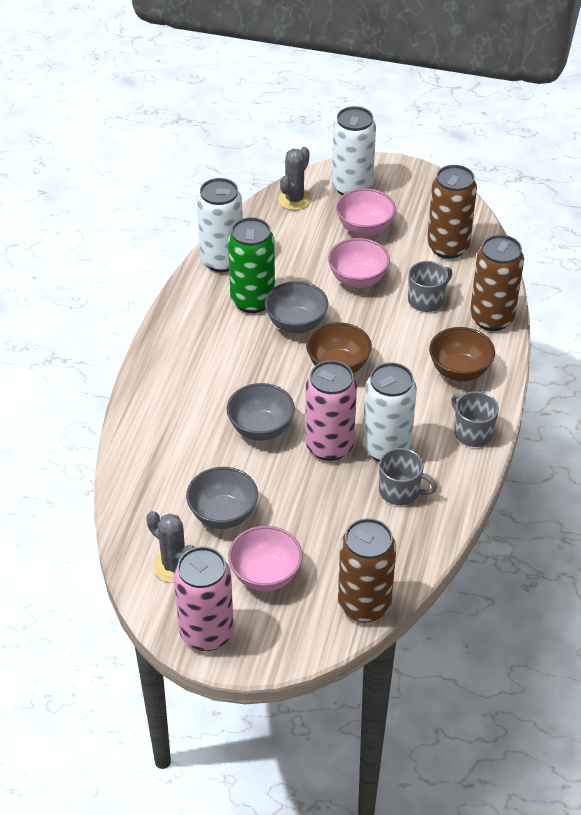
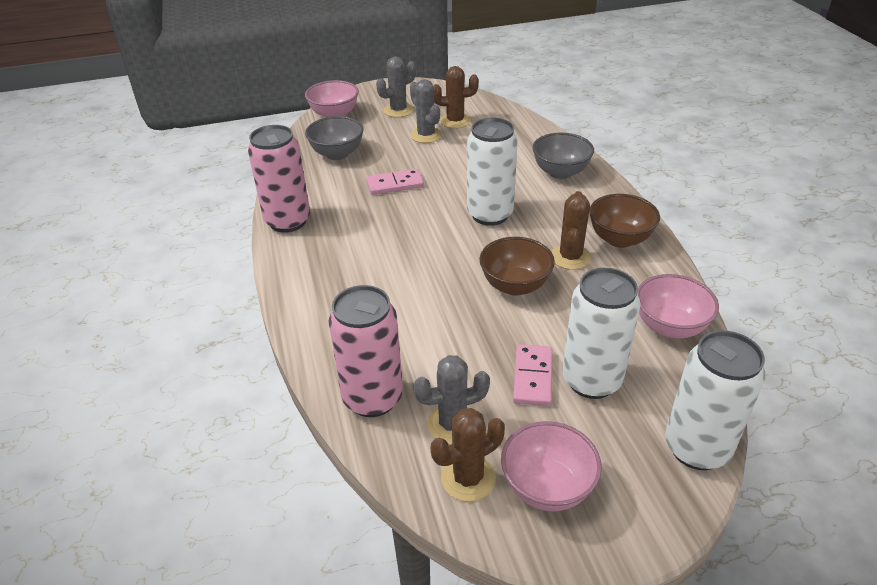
brown cactus: 0 -> 3
brown can: 3 -> 0
green can: 1 -> 0
grey bowl: 3 -> 2
grey cactus: 2 -> 3
grey mug: 3 -> 0
pink domino: 0 -> 2

